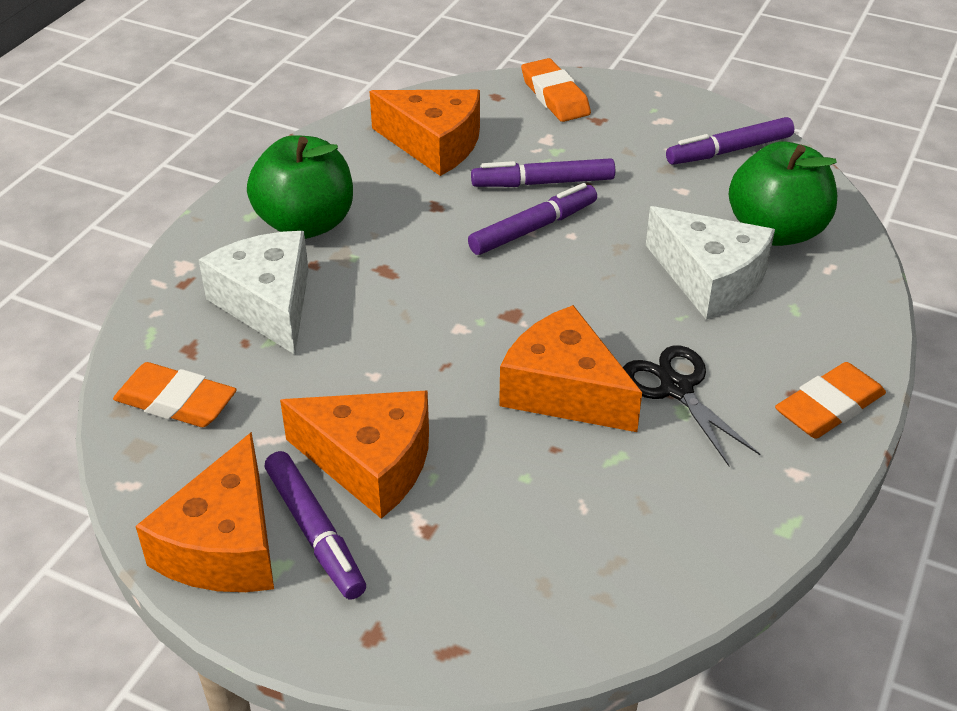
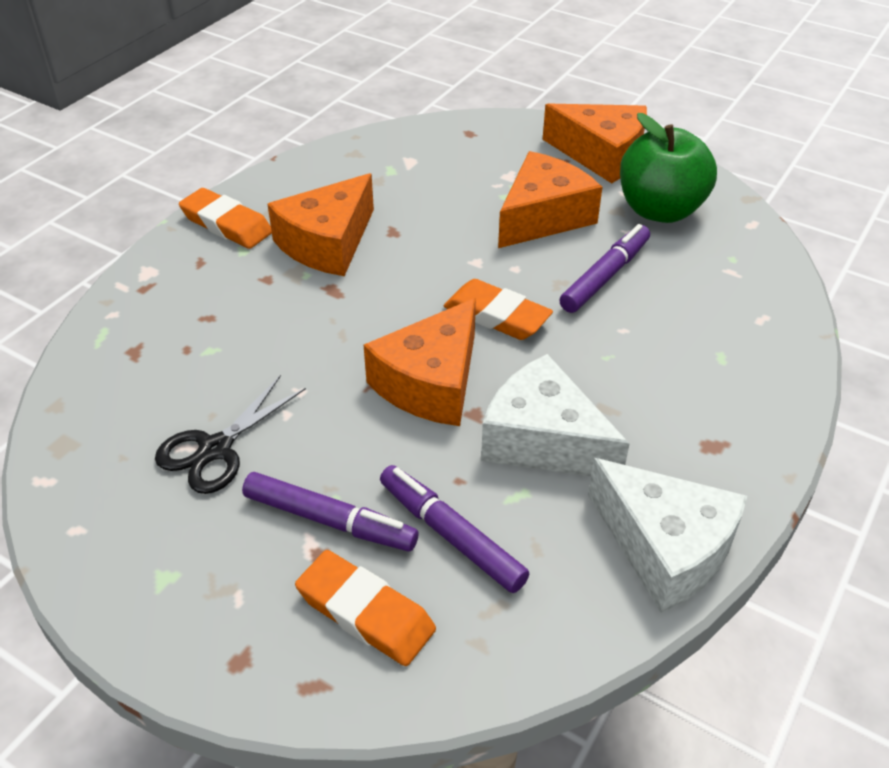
green apple: 2 -> 1
purple marker: 4 -> 3

